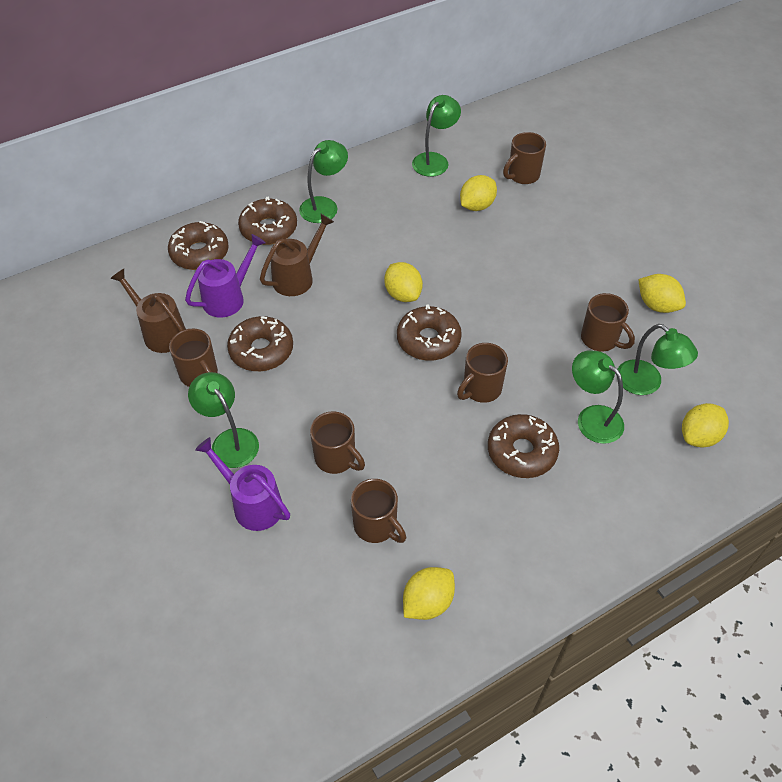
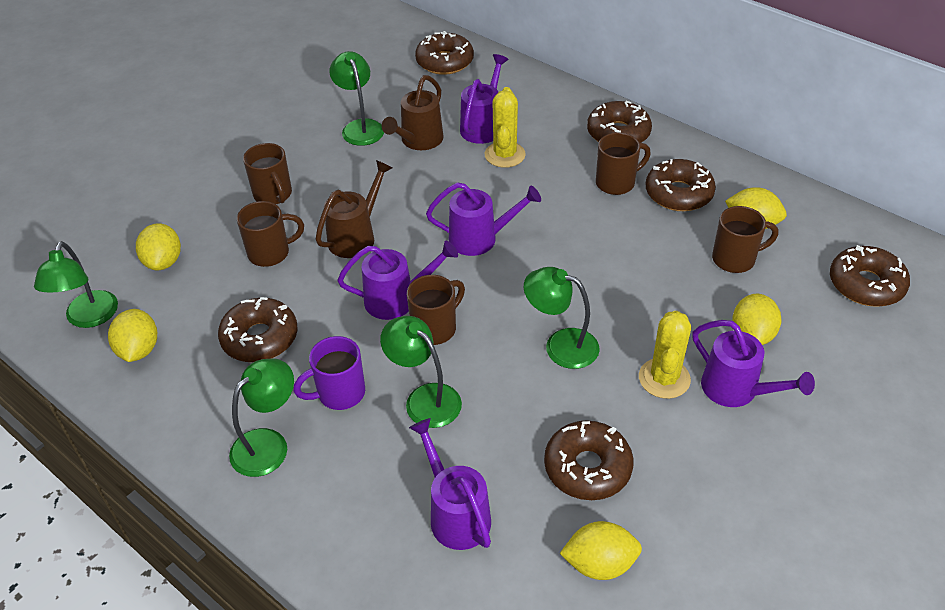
brown donut: 5 -> 6
brown mug: 6 -> 5
purple mug: 0 -> 1
purple watering can: 2 -> 5
yellow cactus: 0 -> 2

